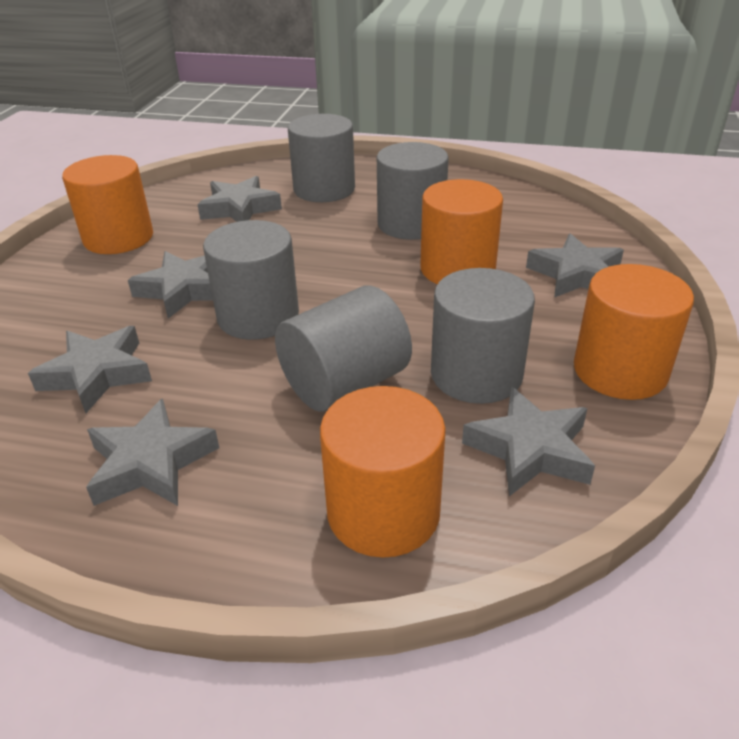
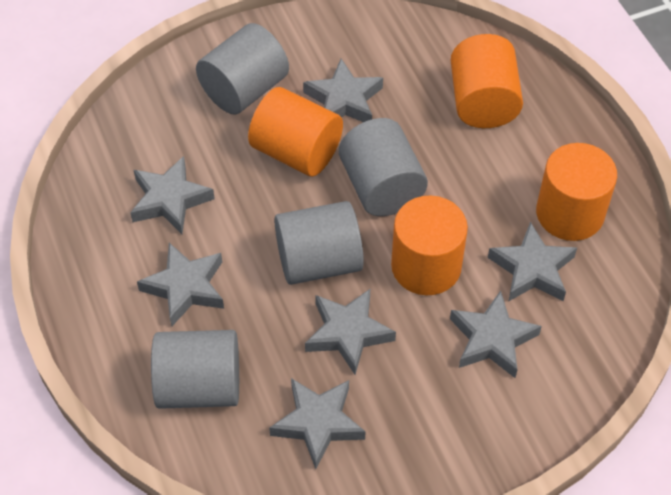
grey cylinder: 5 -> 4
grey star: 6 -> 7

